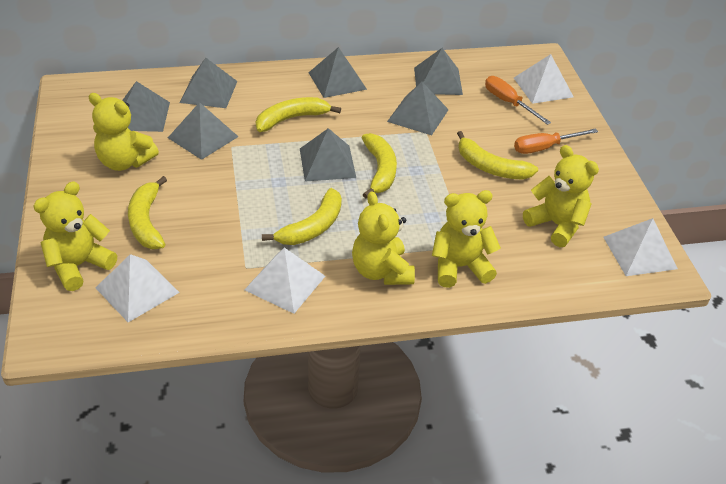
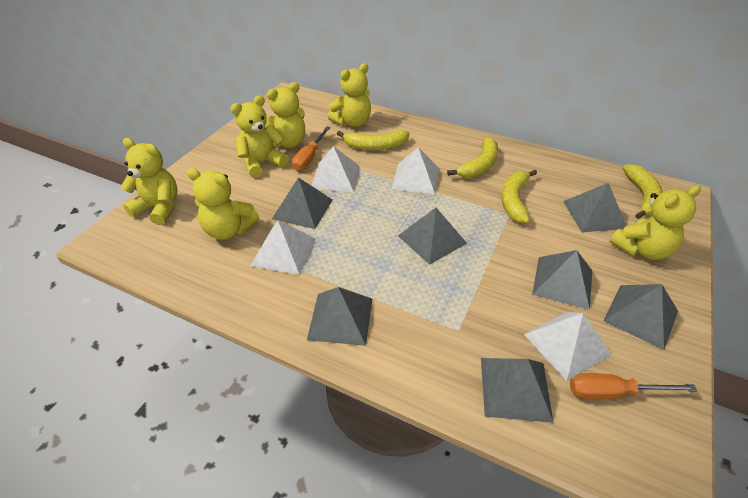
yellow banana: 5 -> 4
yellow teddy bear: 5 -> 6

